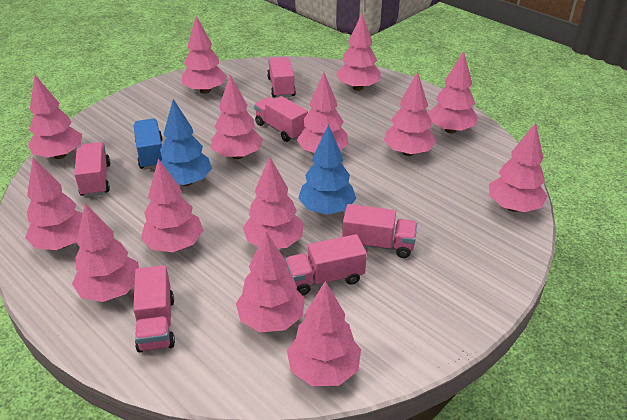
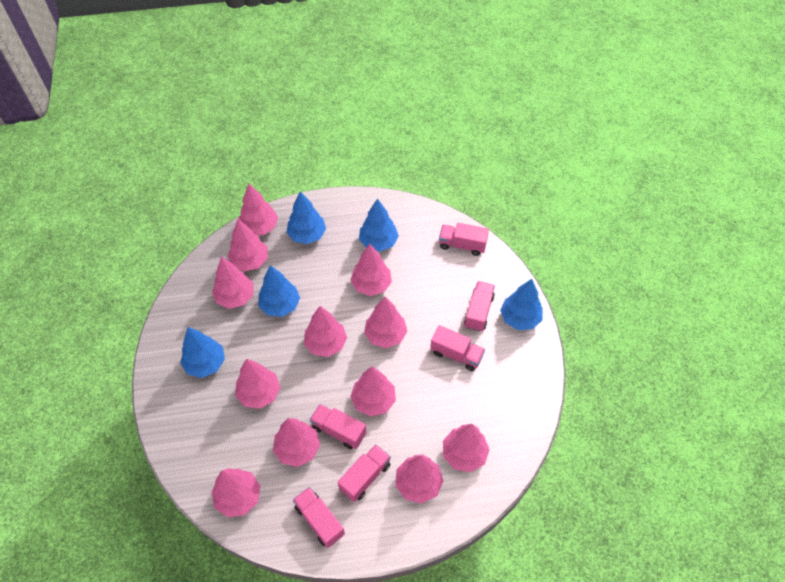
blue tree: 2 -> 5
blue truck: 1 -> 0
pink tree: 14 -> 12

